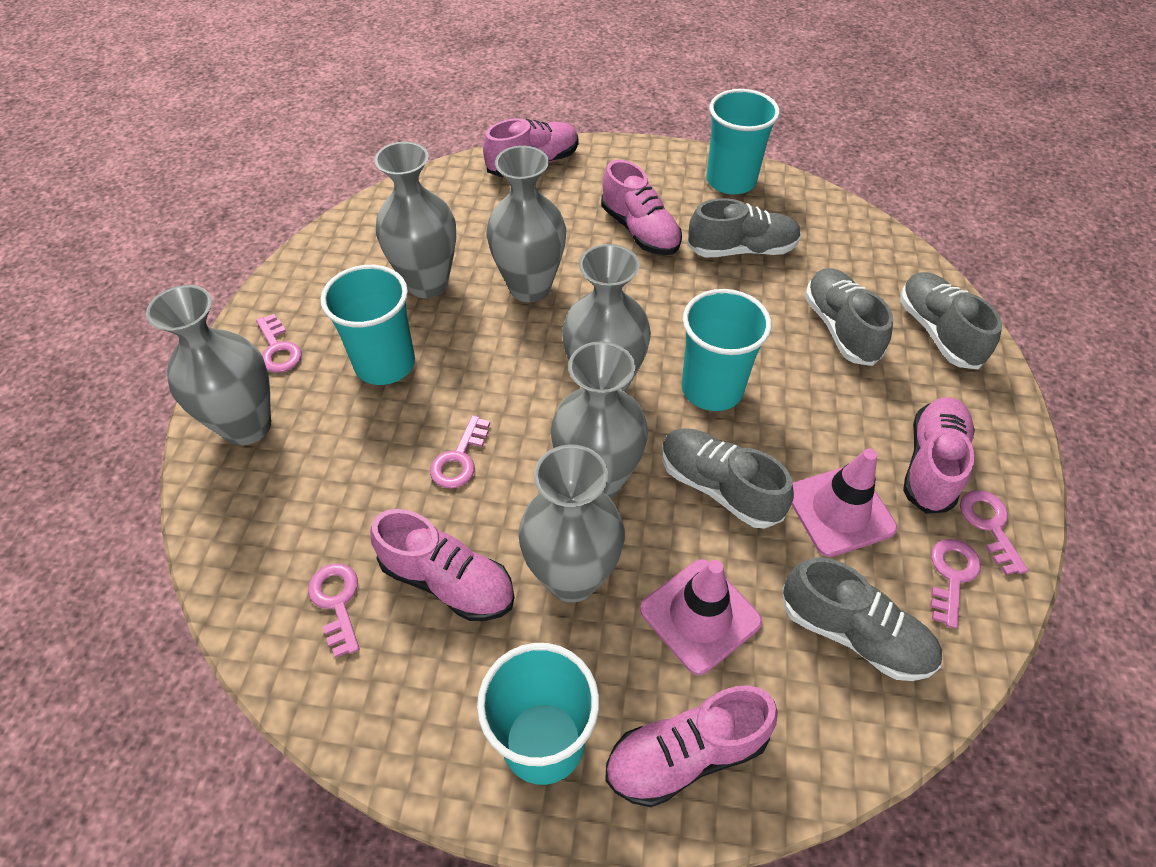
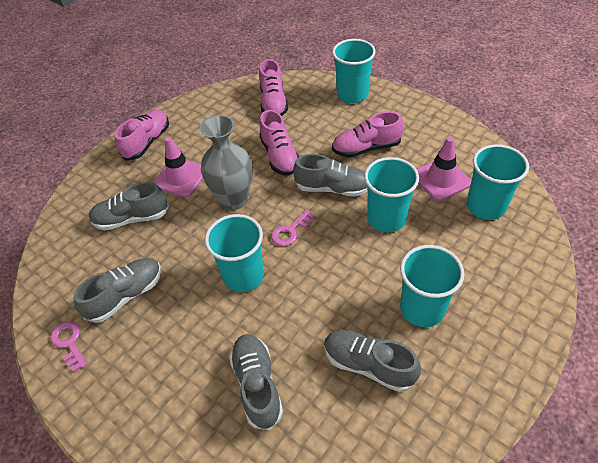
grey vase: 6 -> 1
pink key: 5 -> 2
pink shoe: 5 -> 4
turquoise cup: 4 -> 5

